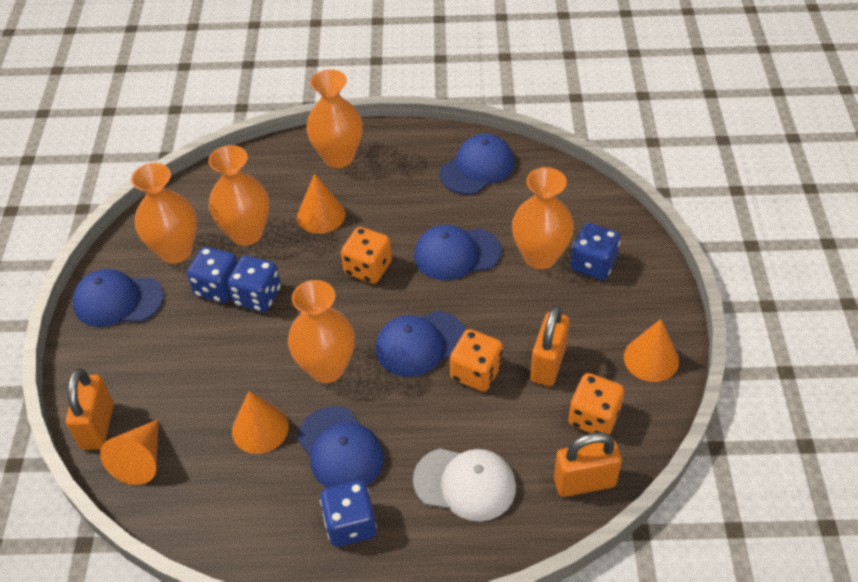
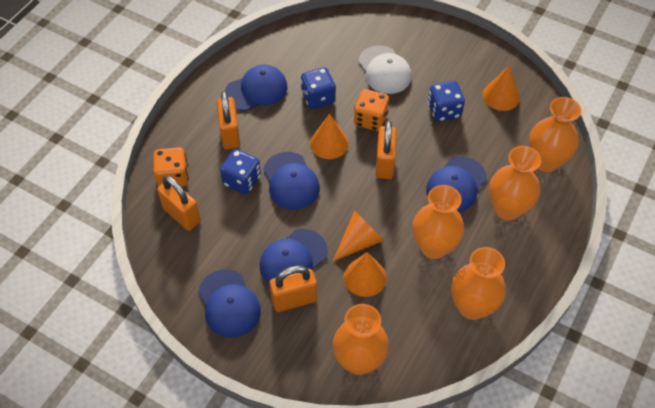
blue dice: 4 -> 3
orange dice: 3 -> 2
orange padlock: 3 -> 4

